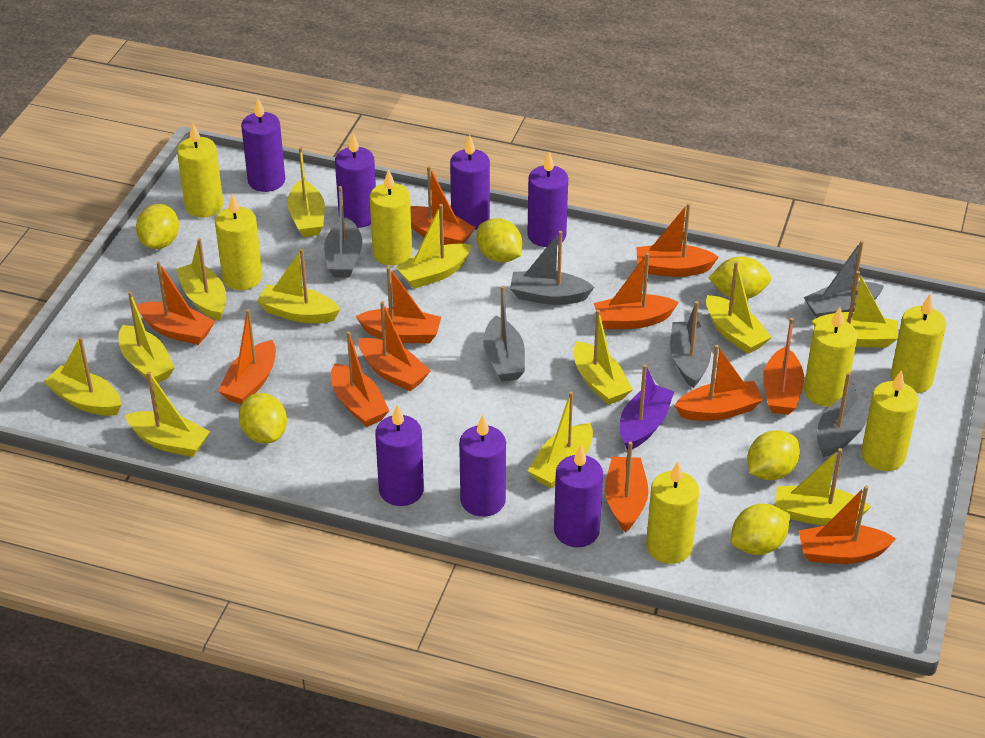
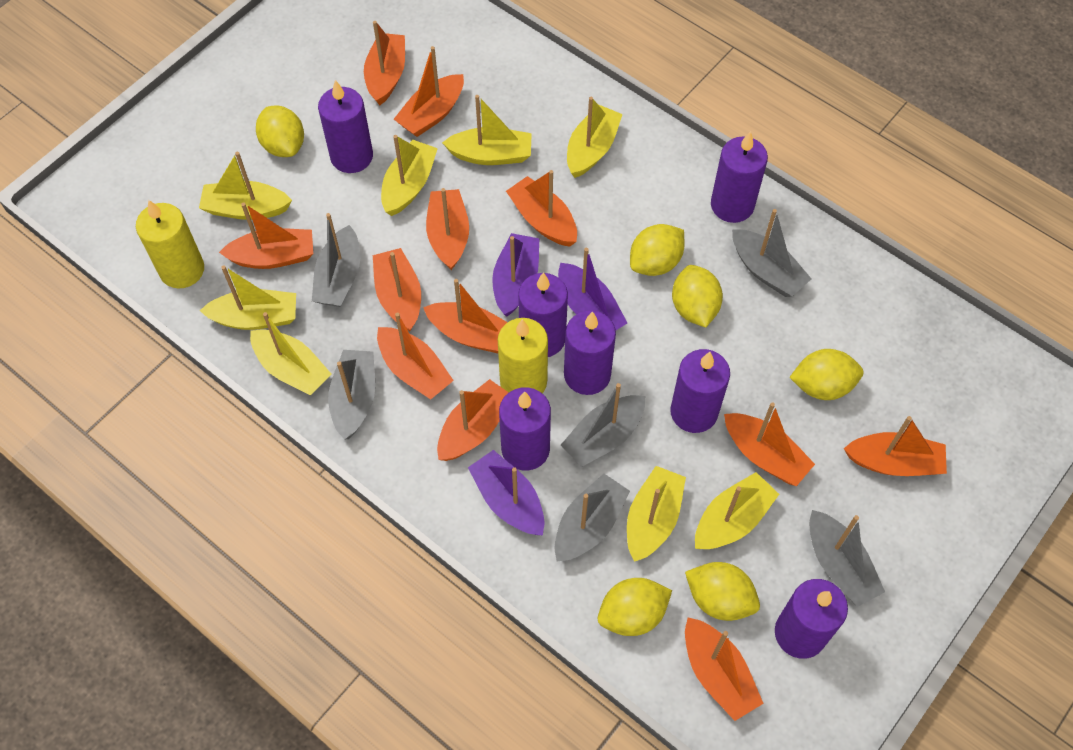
purple boat: 1 -> 3
yellow boat: 12 -> 8
yellow candle: 7 -> 2

